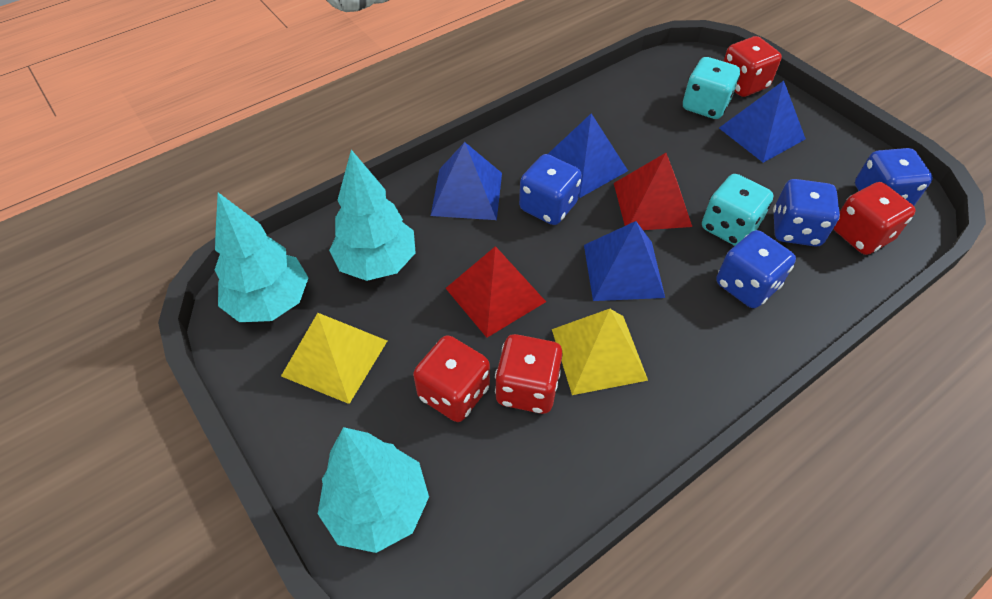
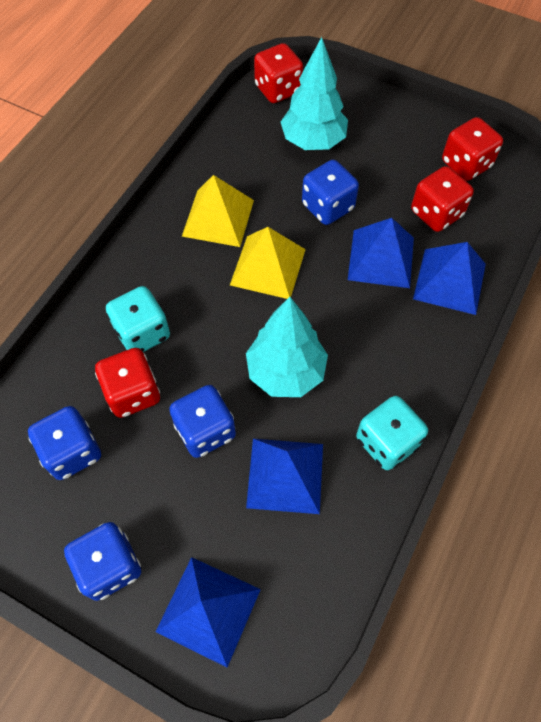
red pyramid: 2 -> 0
turquoise tree: 3 -> 2

